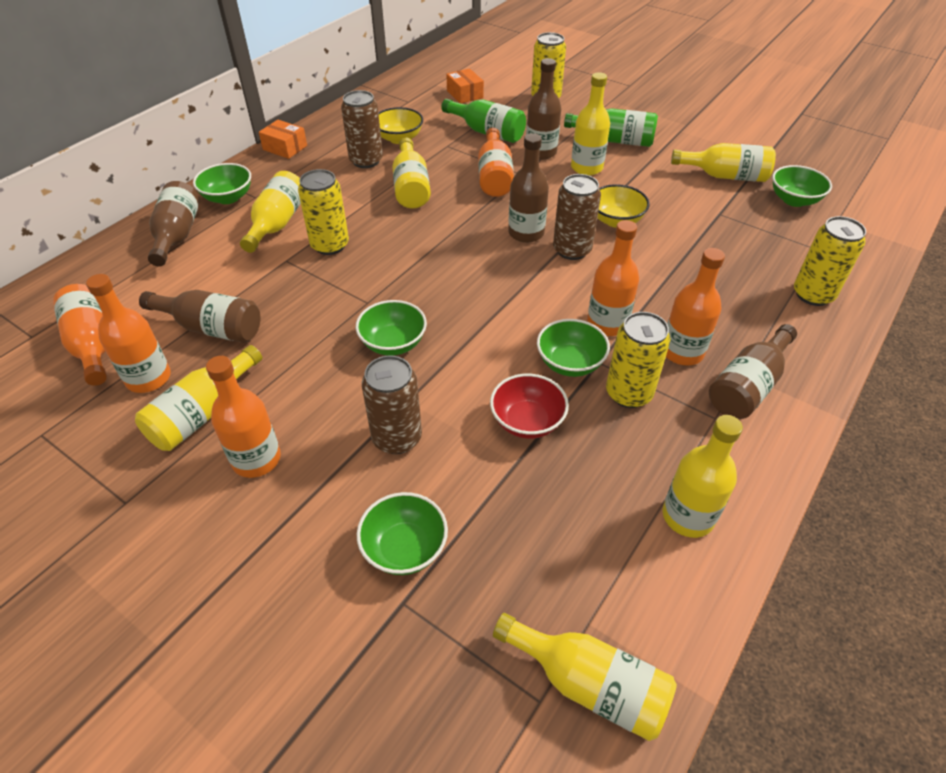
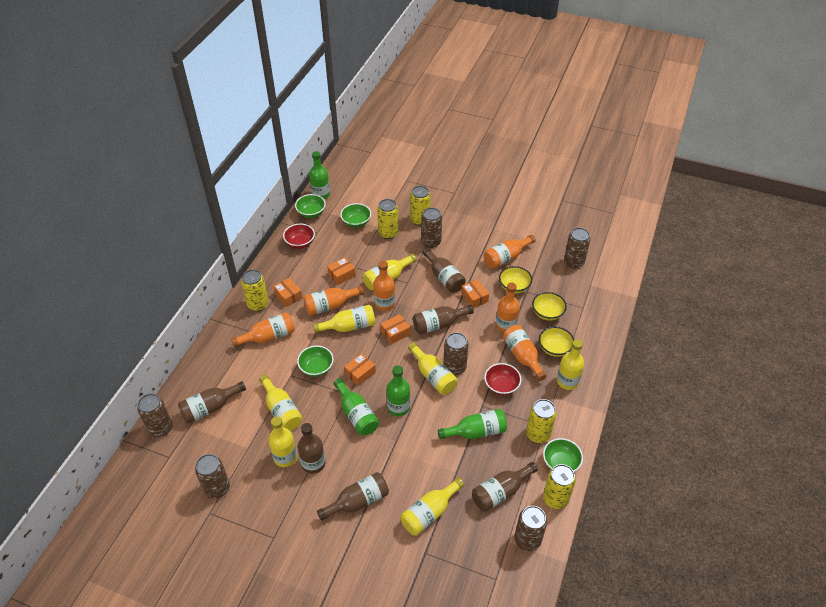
brown bottle: 5 -> 6
brown can: 3 -> 6
green bottle: 2 -> 4
green bowl: 5 -> 4
orange box: 2 -> 5
red bowl: 1 -> 2
yellow bowl: 2 -> 3
yellow can: 4 -> 5

